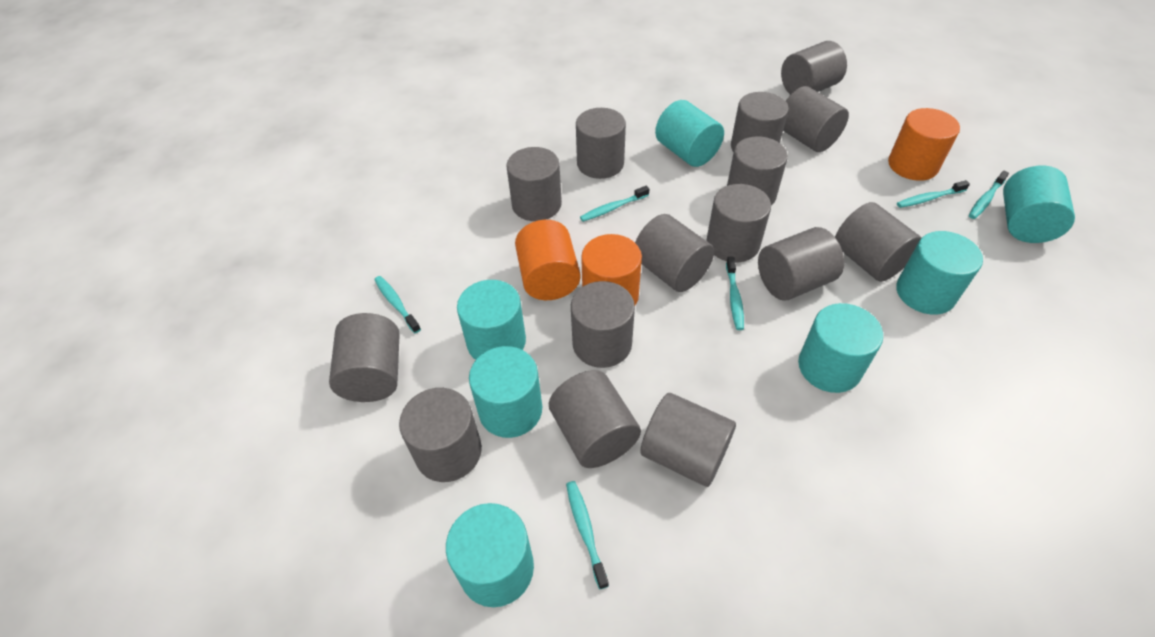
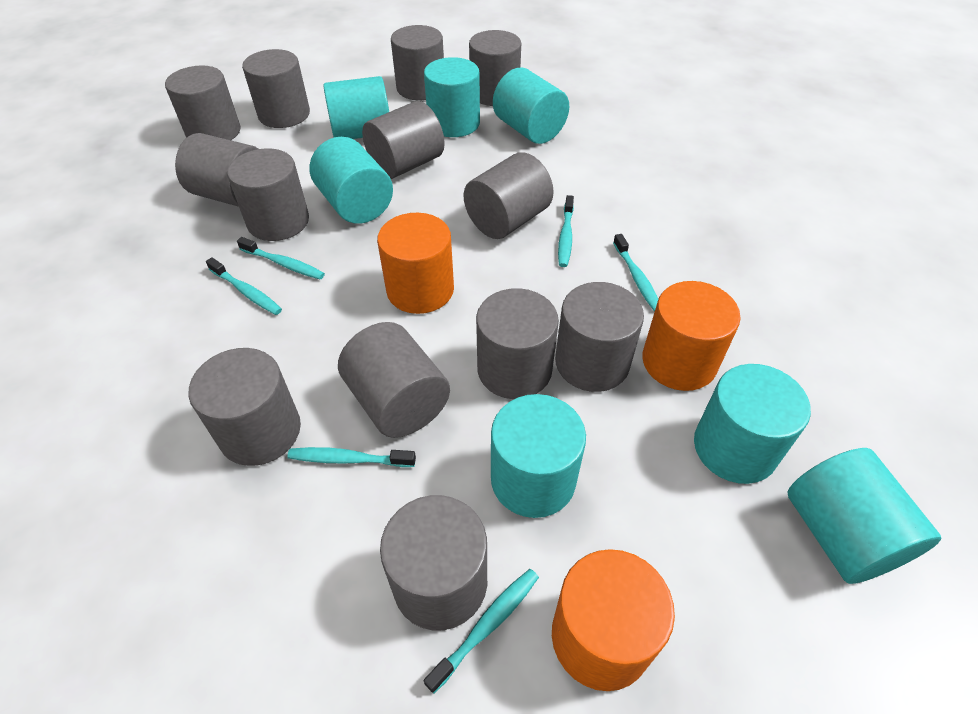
grey cylinder: 15 -> 13

